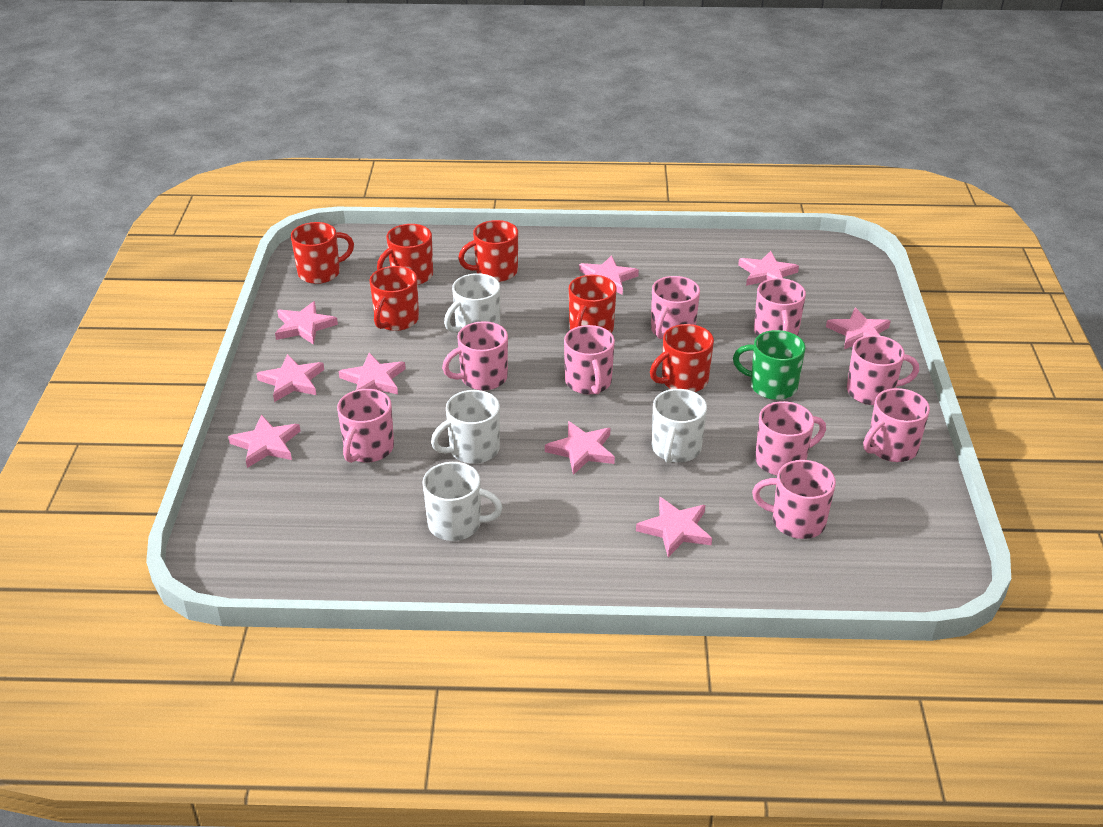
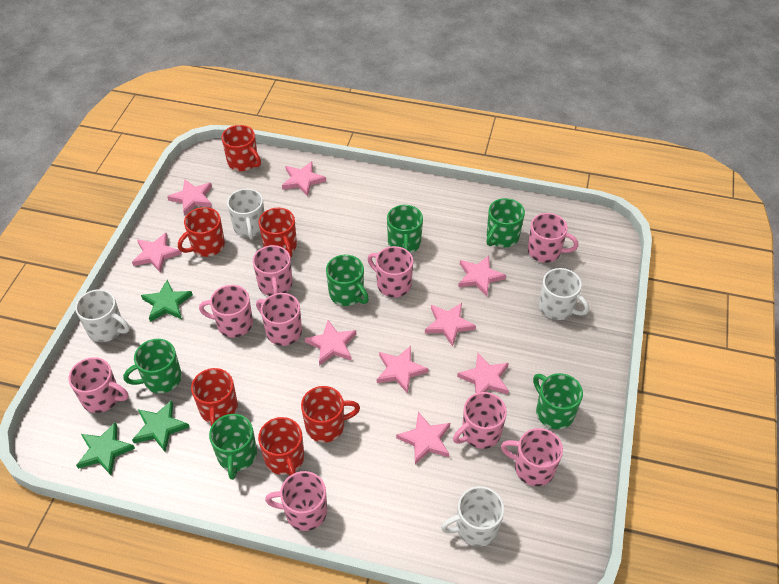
green mug: 1 -> 6
green star: 0 -> 3

